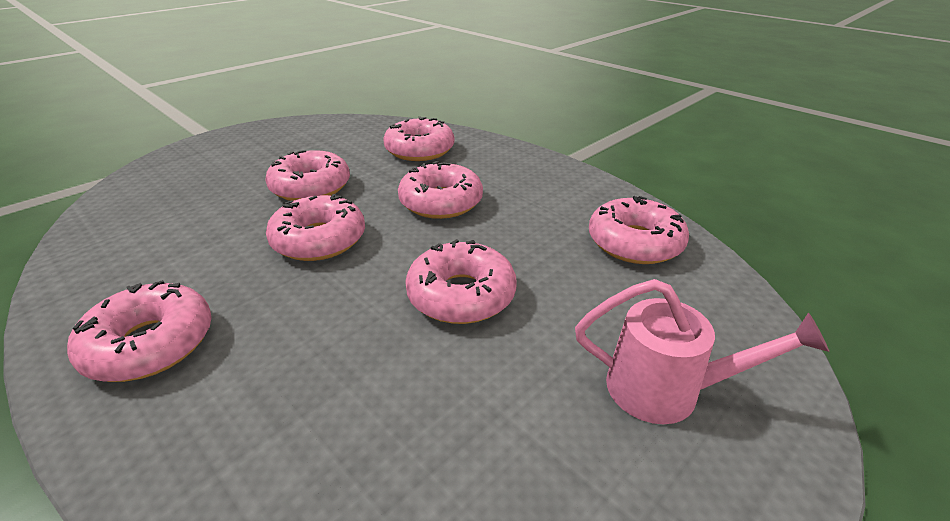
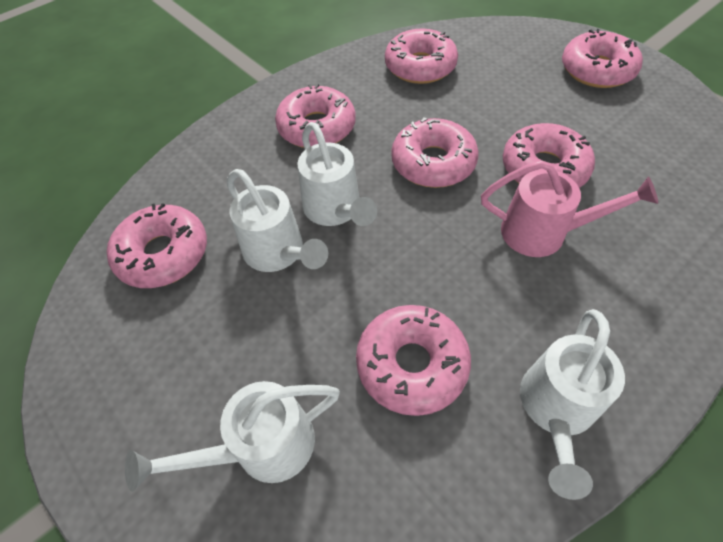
white watering can: 0 -> 4

